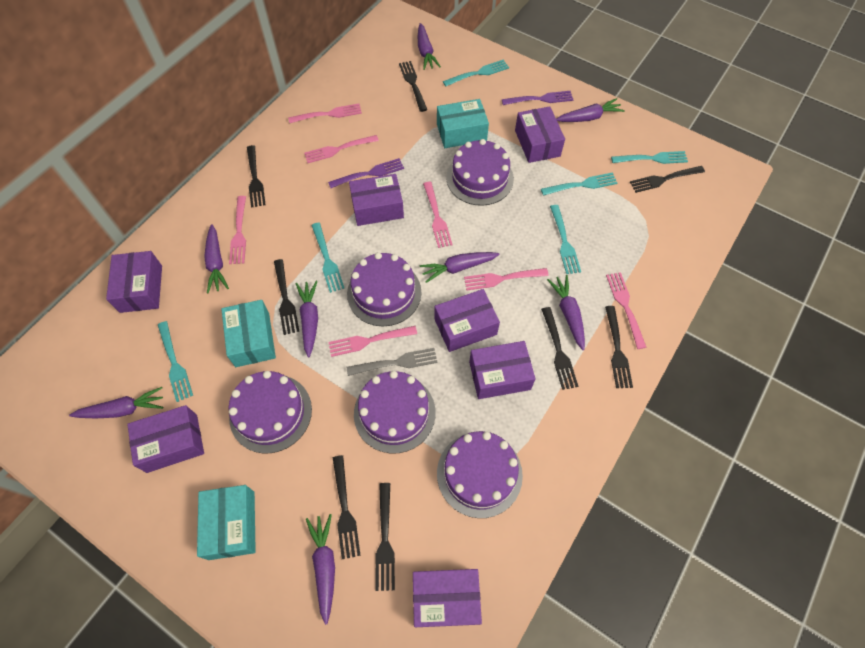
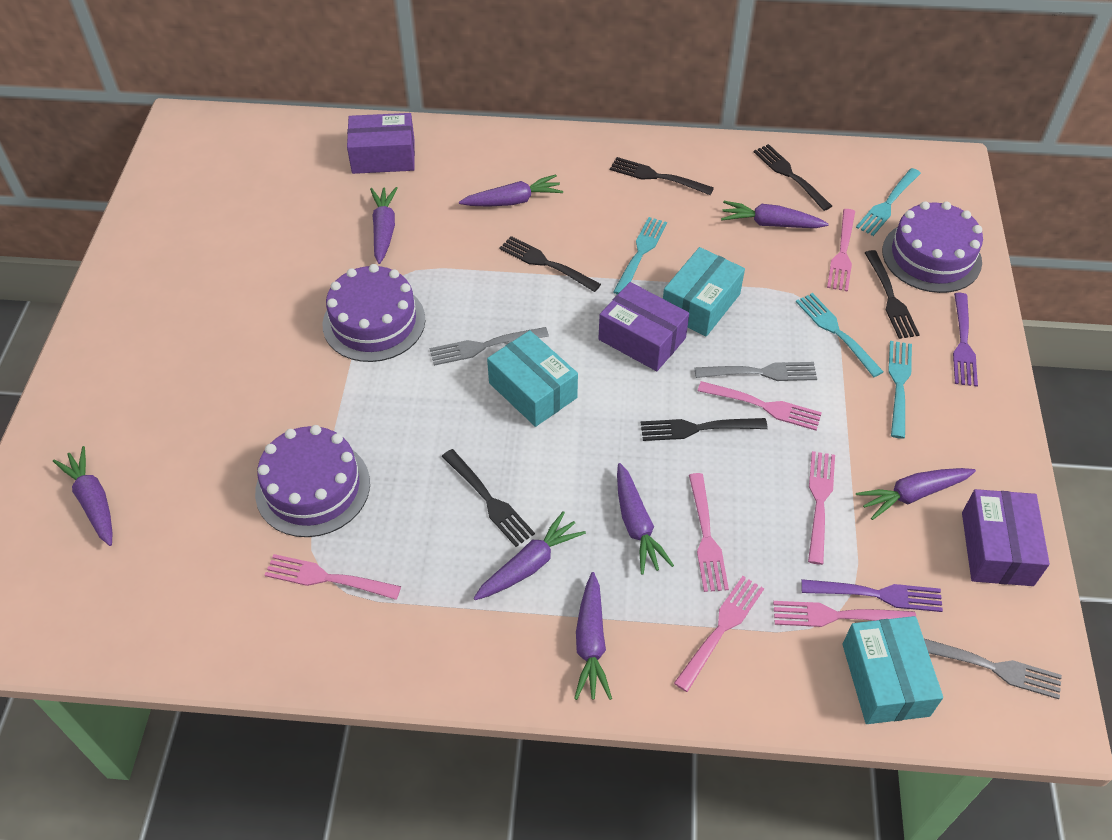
black fork: 8 -> 6
grey fork: 1 -> 3
purple box: 7 -> 3
purple cake: 5 -> 3
turquoise fork: 6 -> 4

